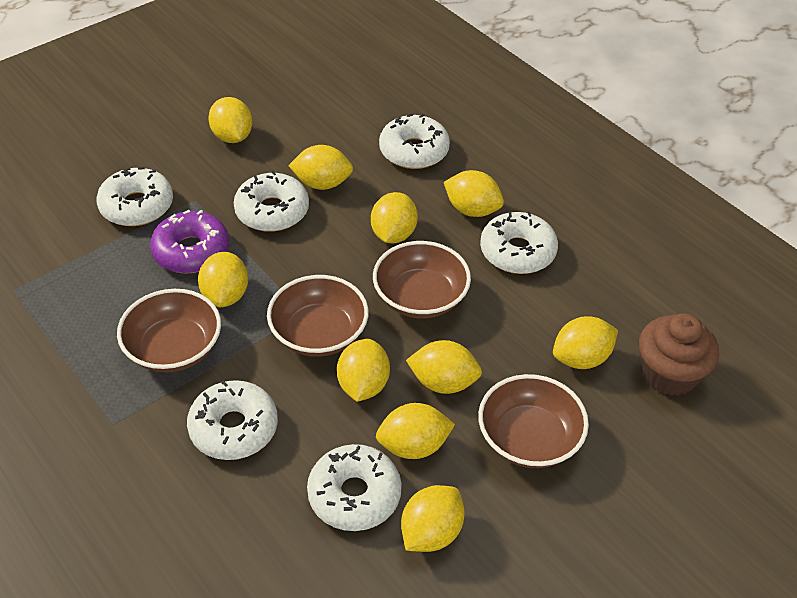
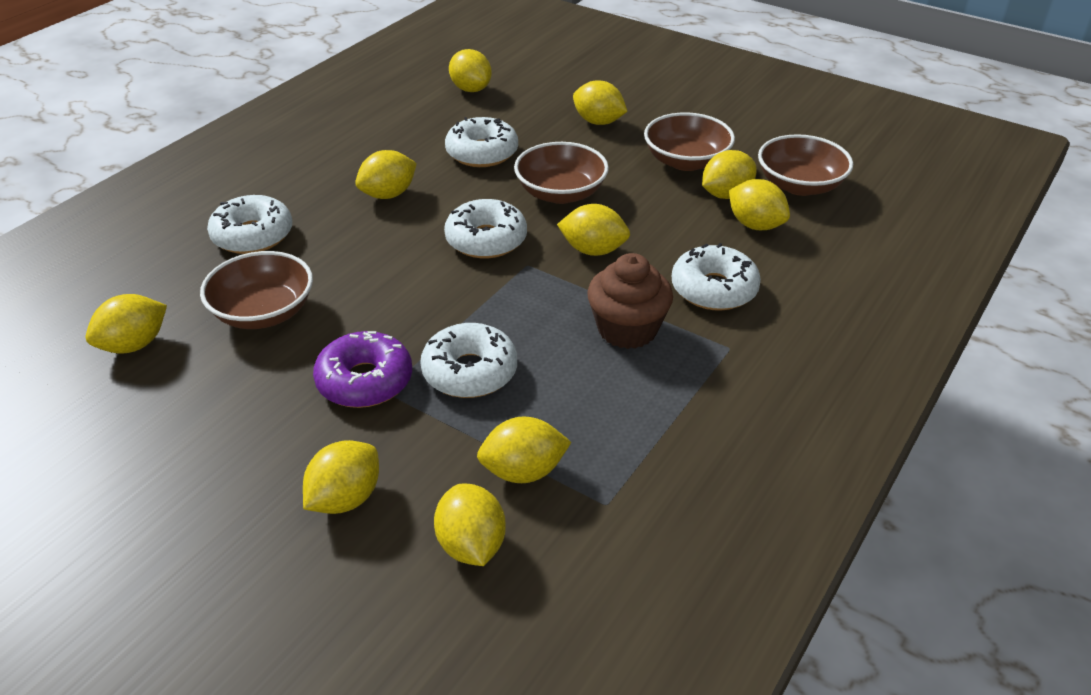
white donut: 6 -> 5

